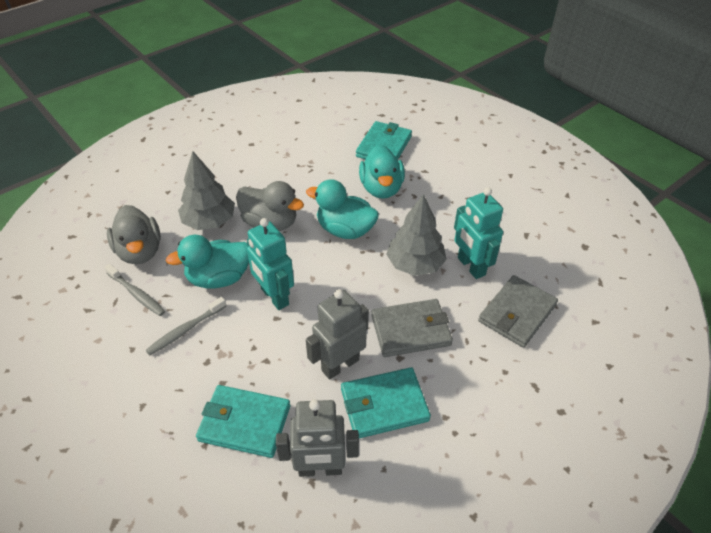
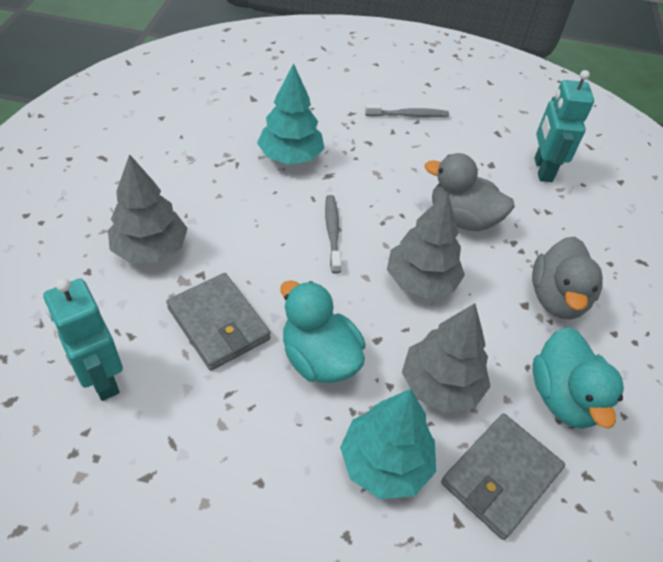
grey robot: 2 -> 0
grey tree: 2 -> 3
turquoise duck: 3 -> 2
turquoise tree: 0 -> 2
turquoise wallet: 3 -> 0

